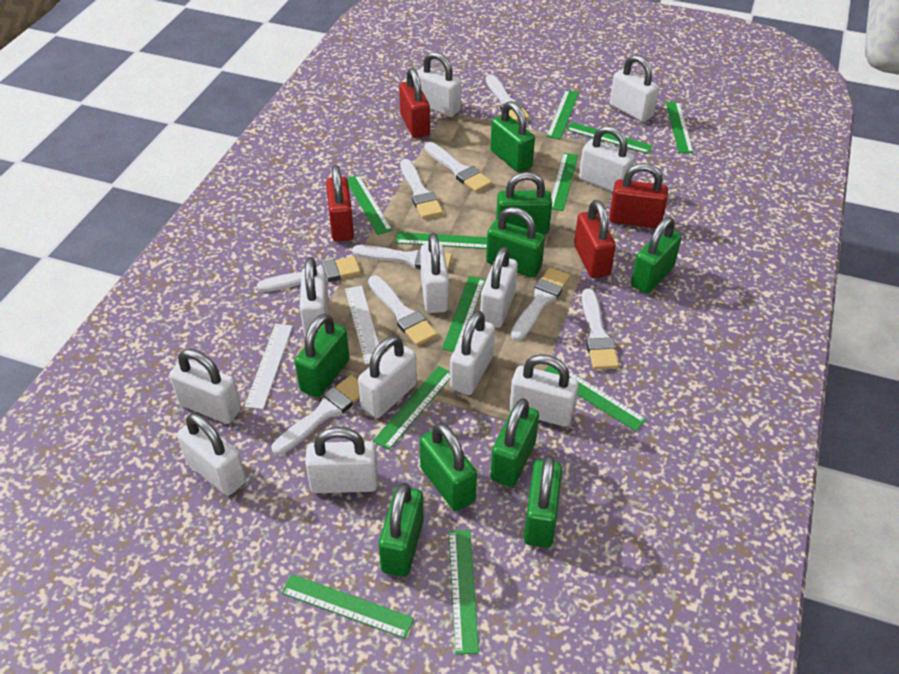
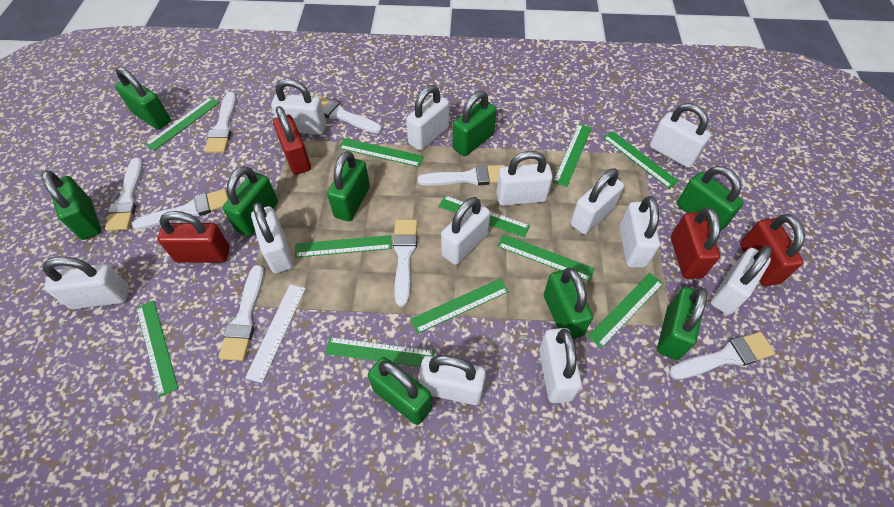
white brush: 9 -> 8
white ruler: 2 -> 1

